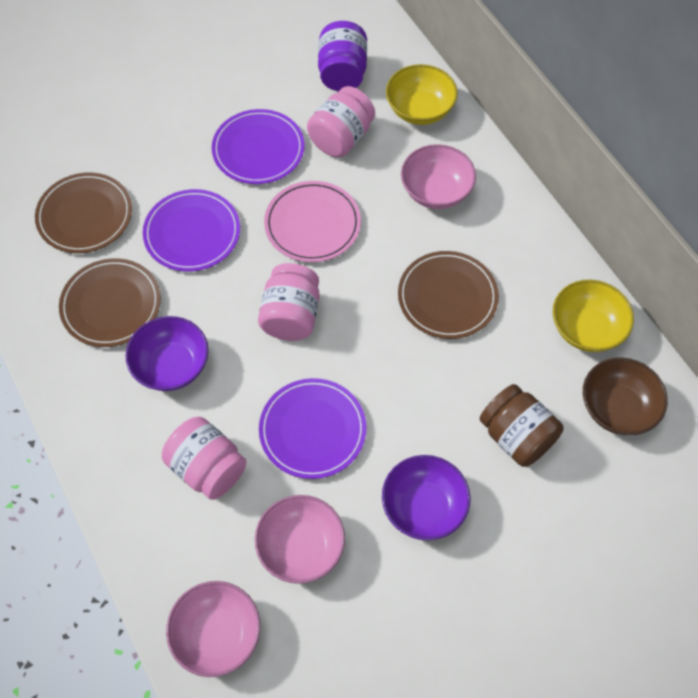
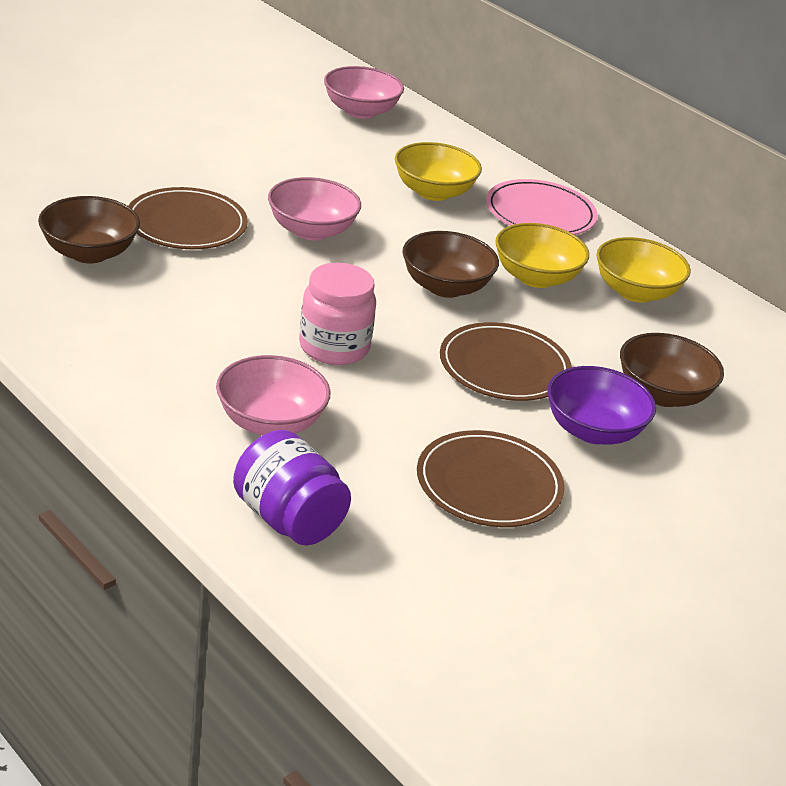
brown bowl: 1 -> 3
brown jar: 1 -> 0
pink jar: 3 -> 1
purple bowl: 2 -> 1
purple plate: 3 -> 0
yellow bowl: 2 -> 3

